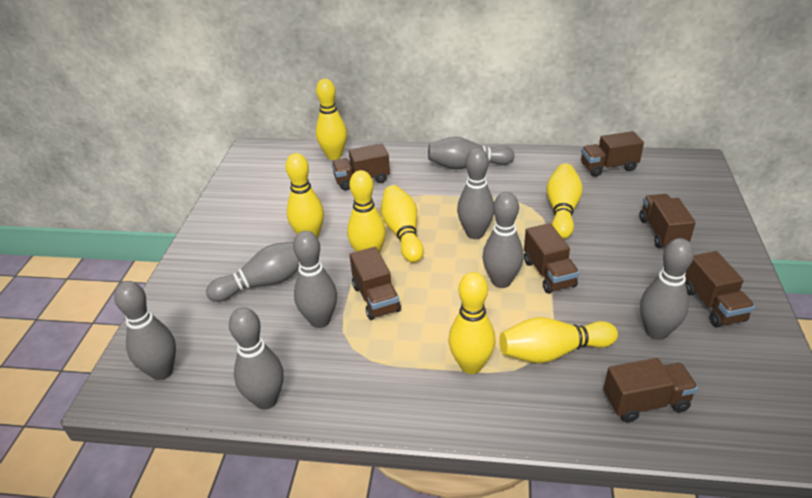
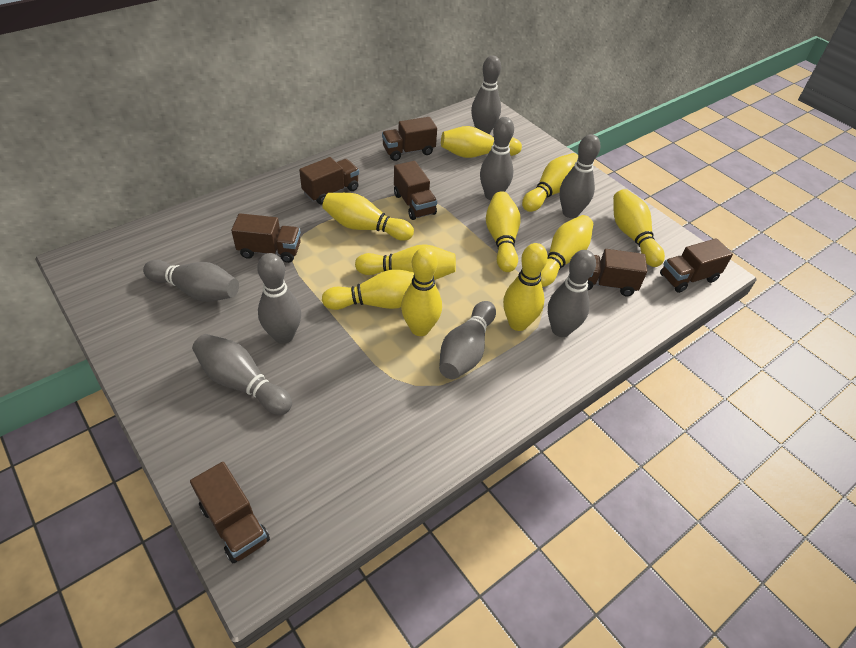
yellow bowling pin: 7 -> 10

